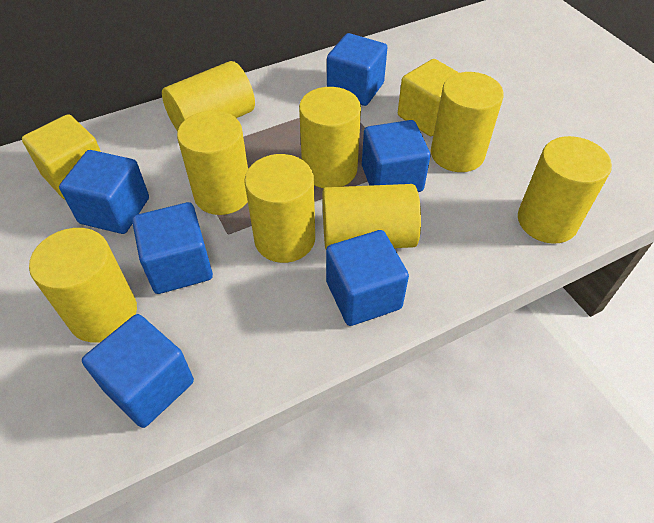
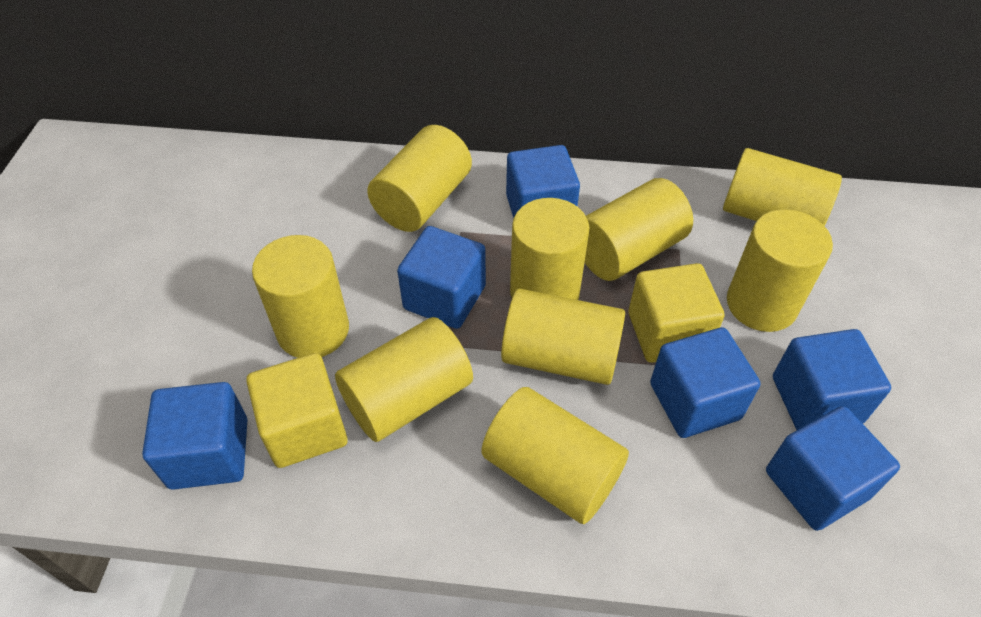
yellow cylinder: 8 -> 9

